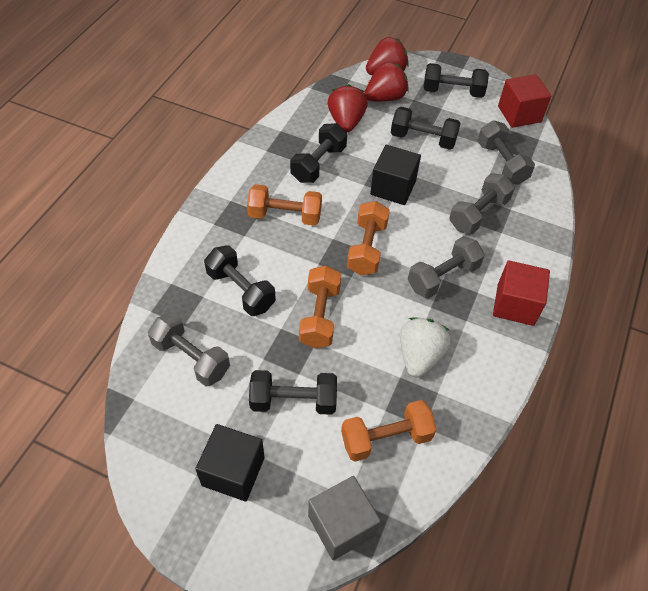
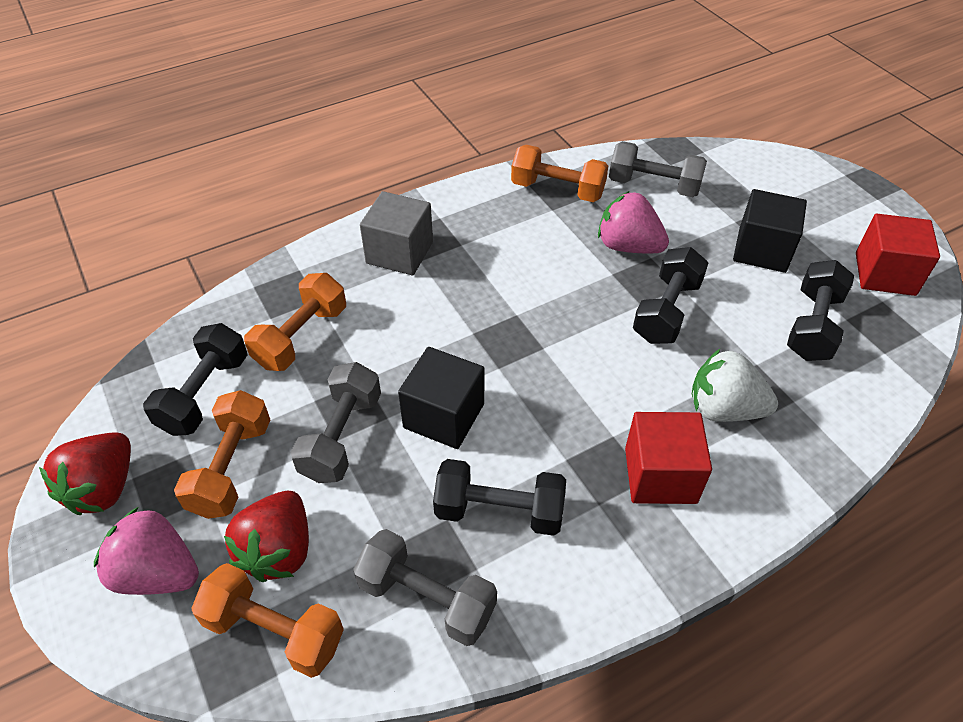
black dumbbell: 5 -> 4
grey dumbbell: 4 -> 3
pink strawberry: 0 -> 2
red strawberry: 3 -> 2

